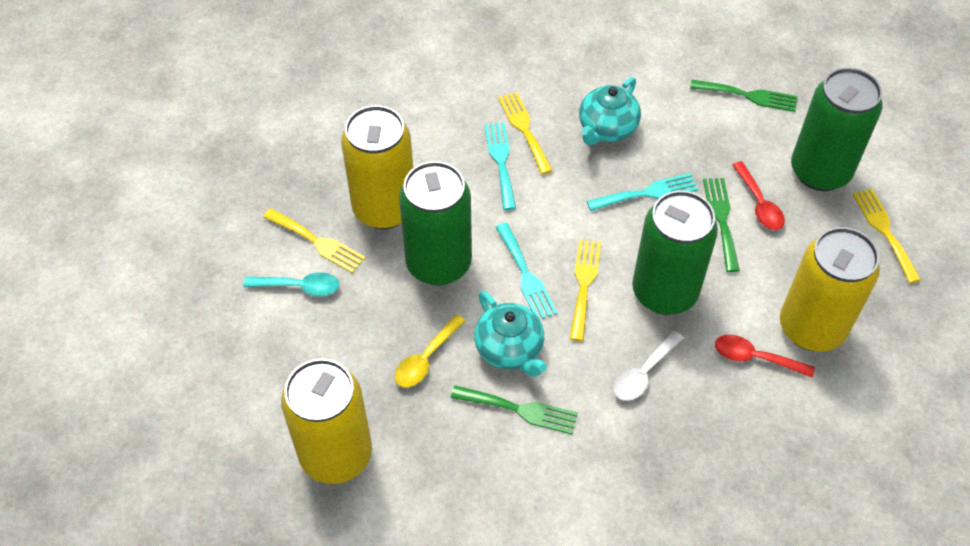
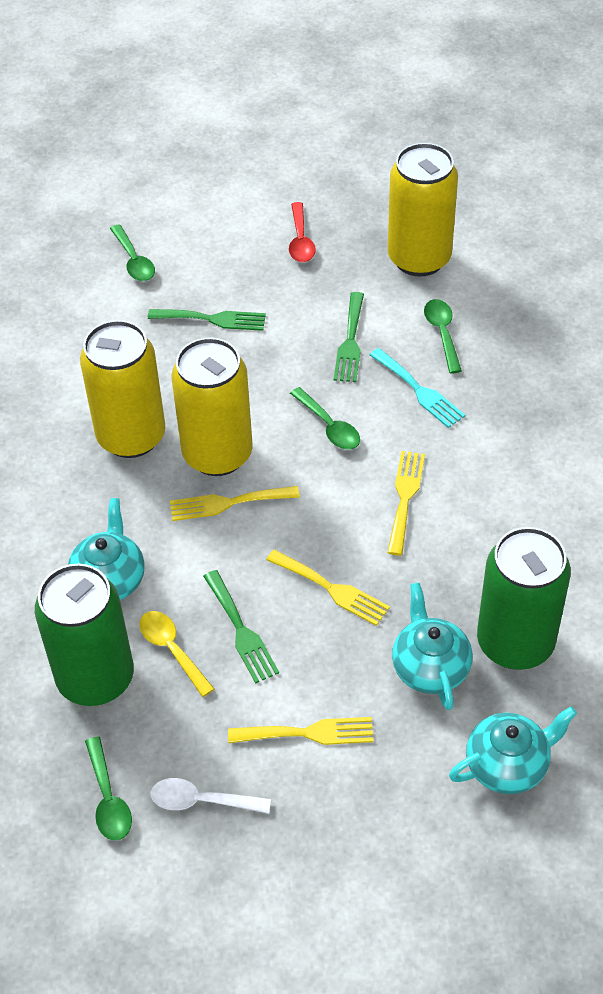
green can: 3 -> 2
green spoon: 0 -> 4
red spoon: 2 -> 1
turquoise fork: 3 -> 1
turquoise spoon: 1 -> 0
turquoise teapot: 2 -> 3

